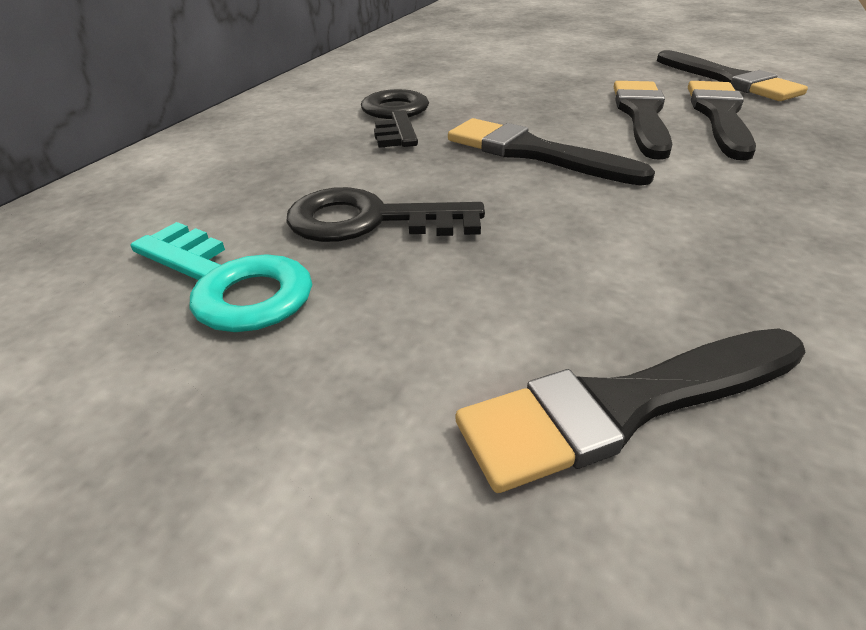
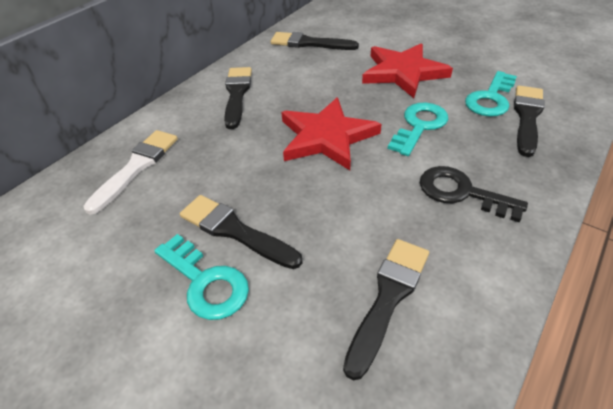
black key: 2 -> 1
red star: 0 -> 2
turquoise key: 1 -> 3
white brush: 0 -> 1

